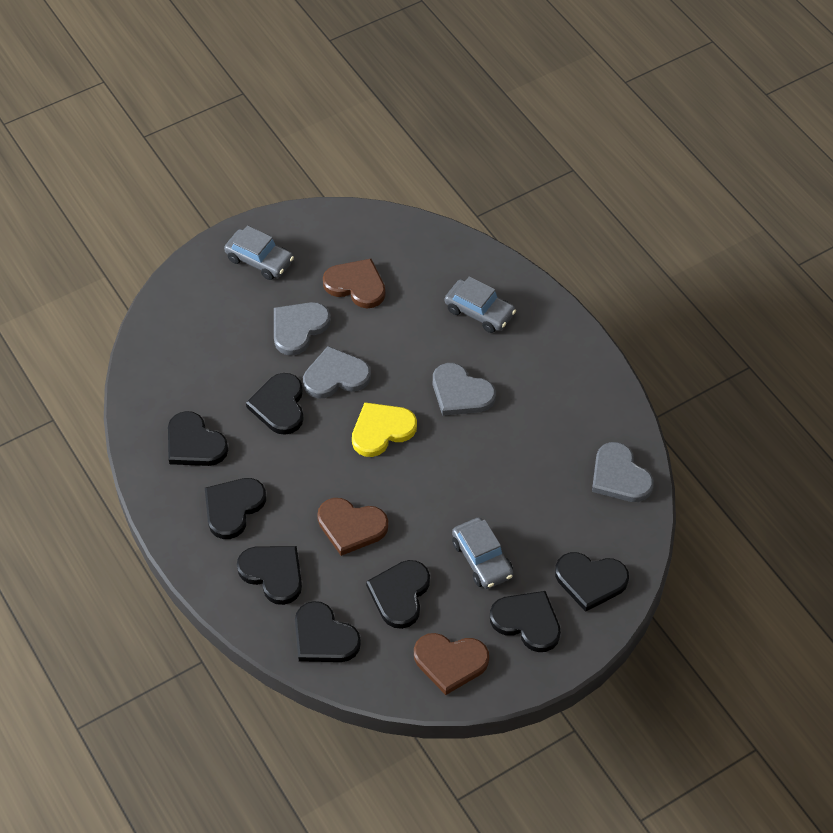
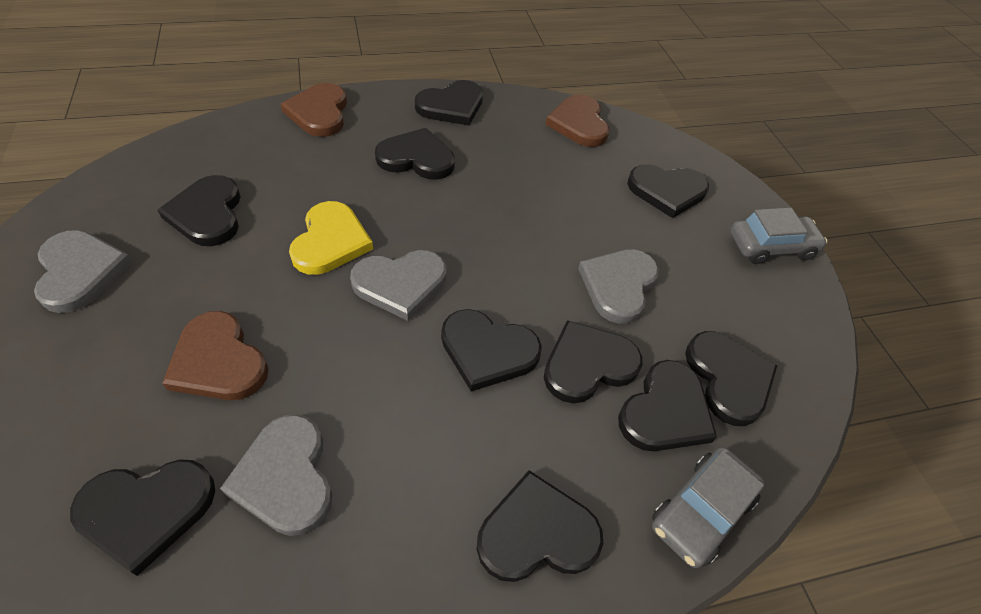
black heart: 8 -> 10
grey car: 3 -> 2

